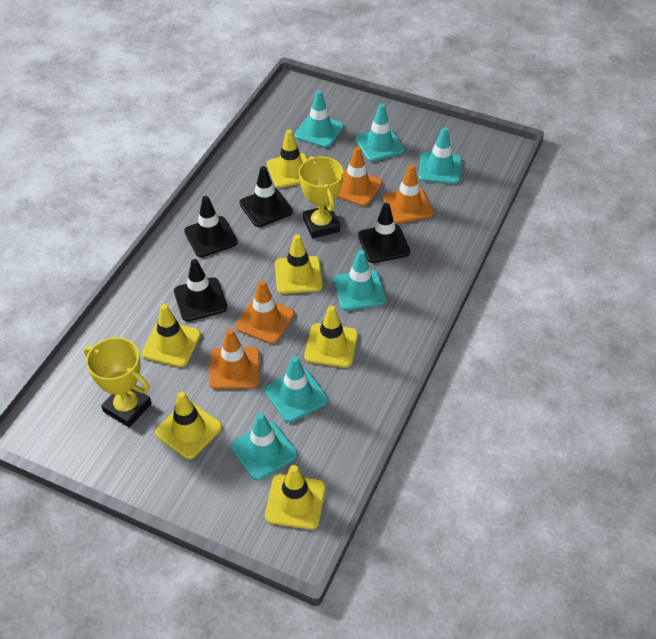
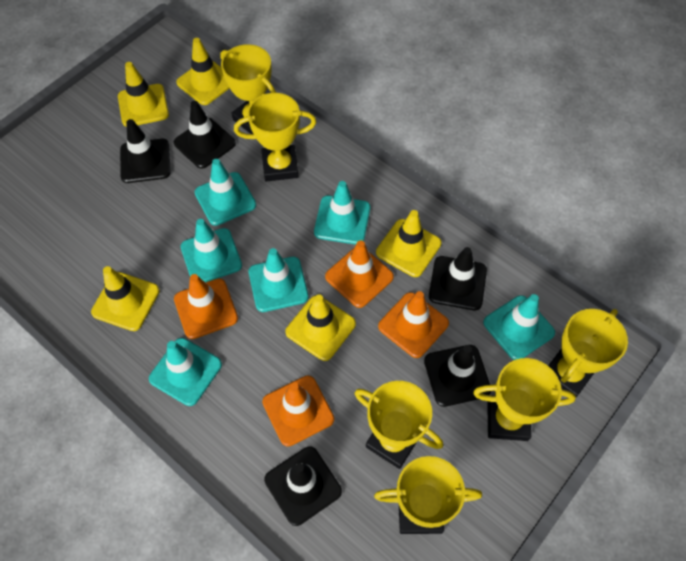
black traffic cone: 4 -> 5
yellow traffic cone: 6 -> 5
yellow trophy: 2 -> 6

